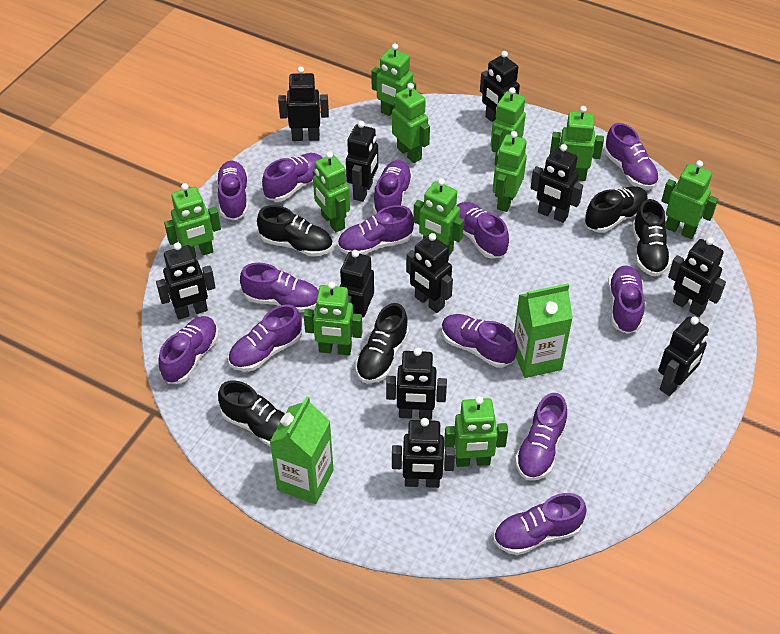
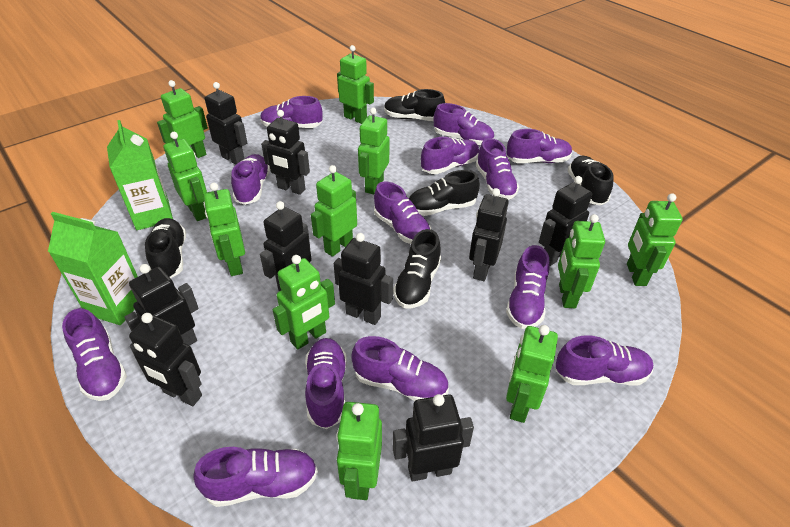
black robot: 11 -> 9

